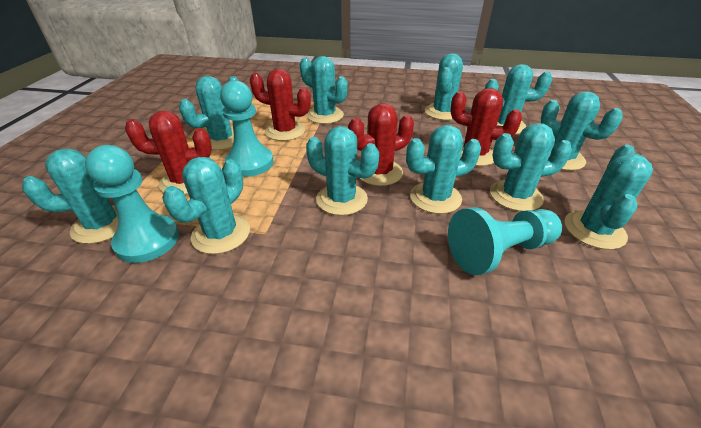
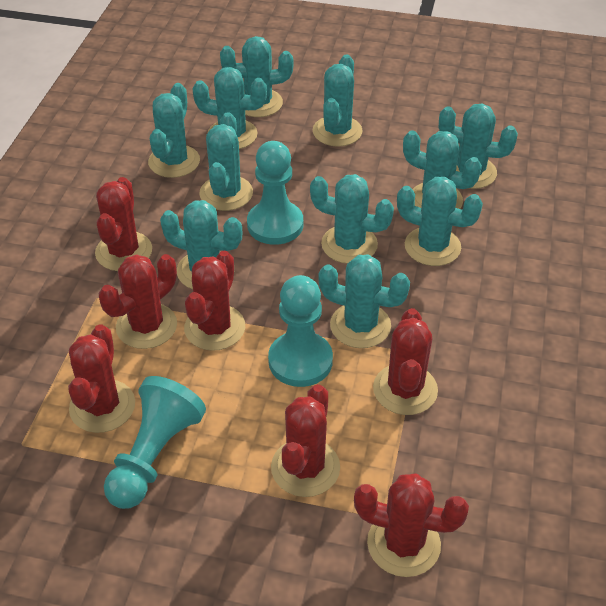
red cactus: 4 -> 7

